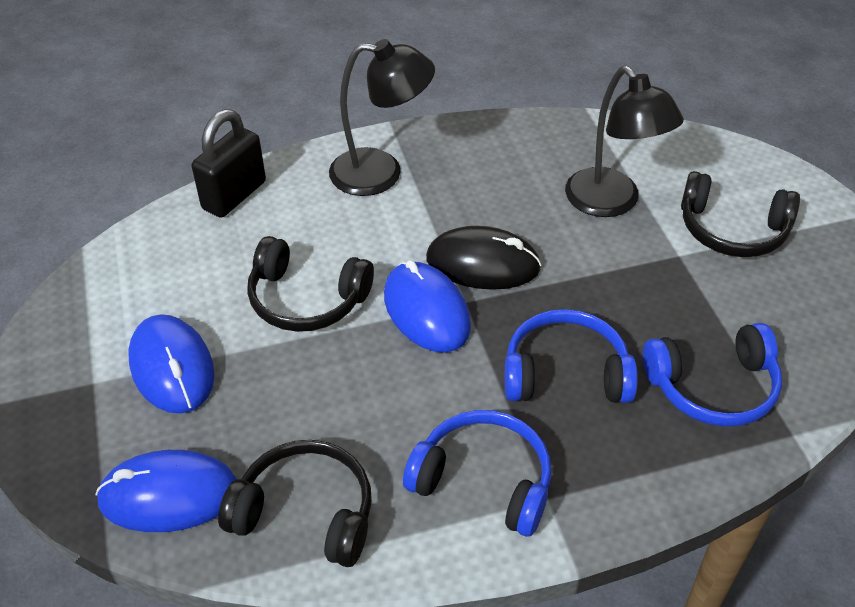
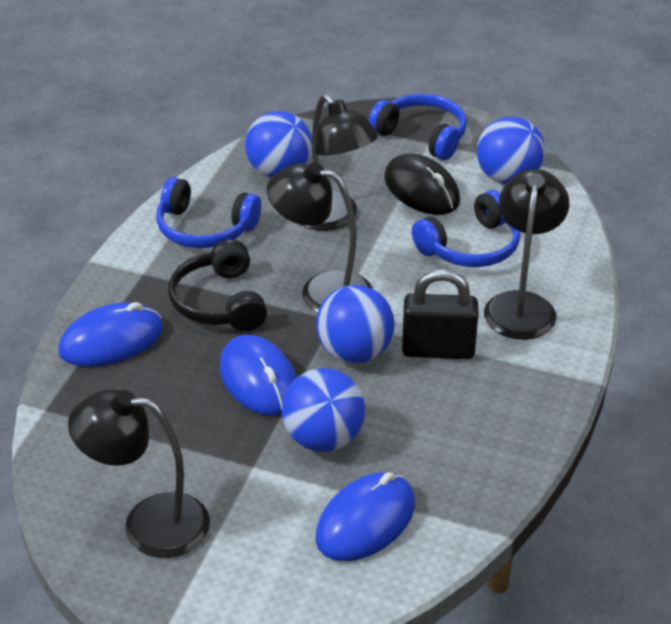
black headphones: 3 -> 1
black lamp: 2 -> 4
blue ball: 0 -> 4

